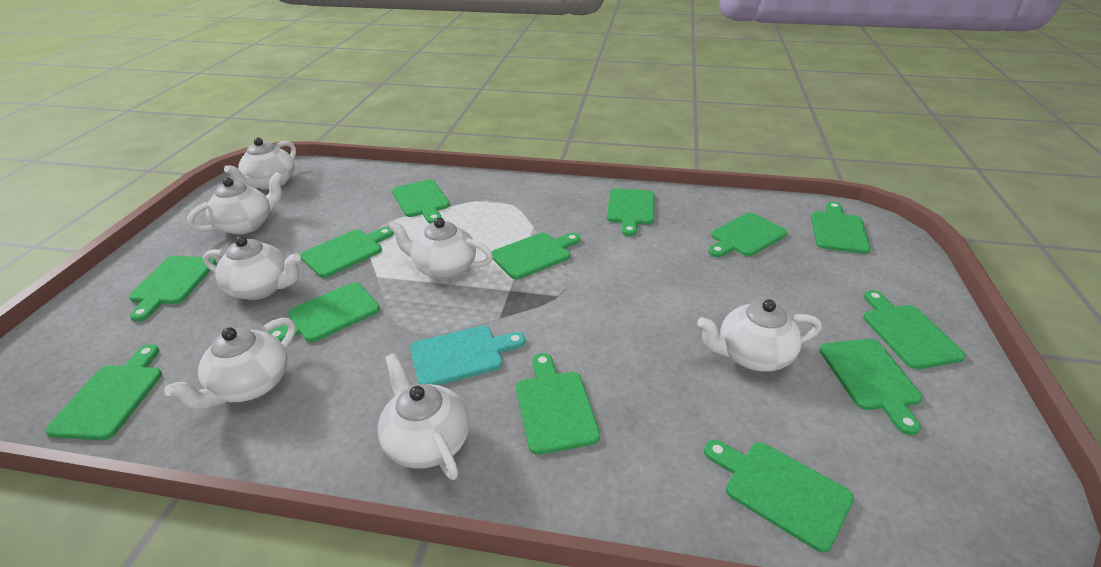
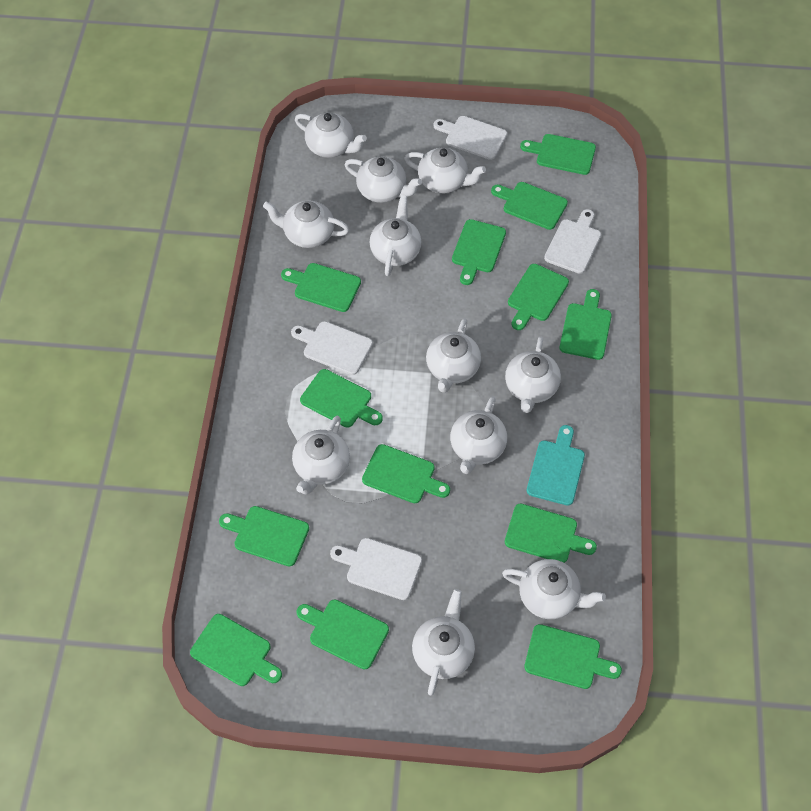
white cutting board: 0 -> 4
white teapot: 7 -> 11

